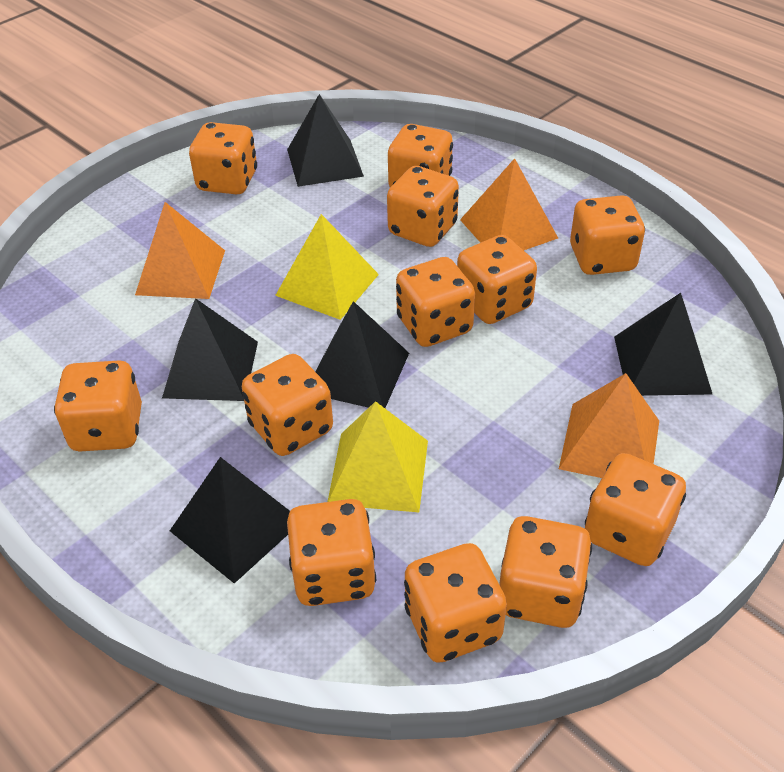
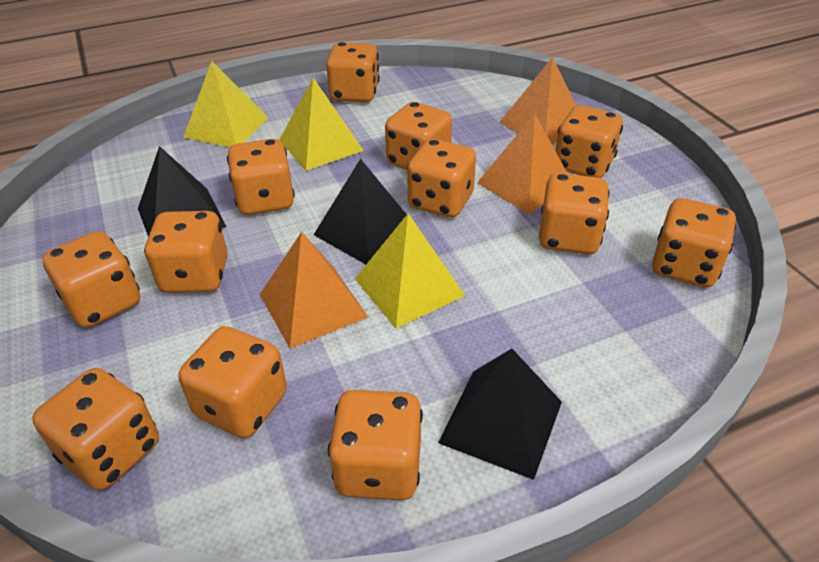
black pyramid: 5 -> 3
yellow pyramid: 2 -> 3

